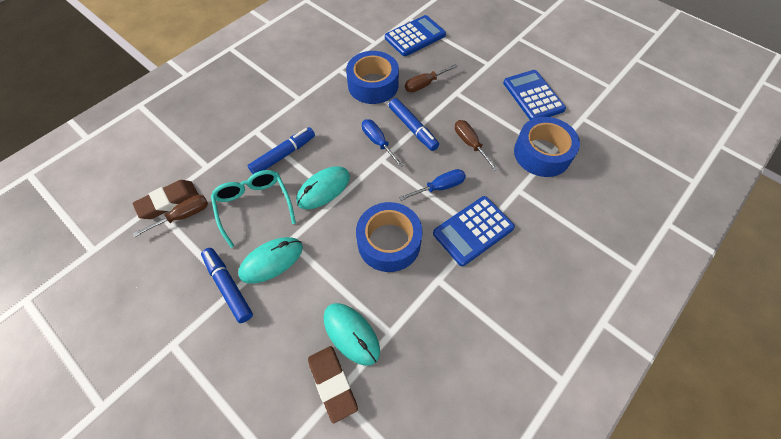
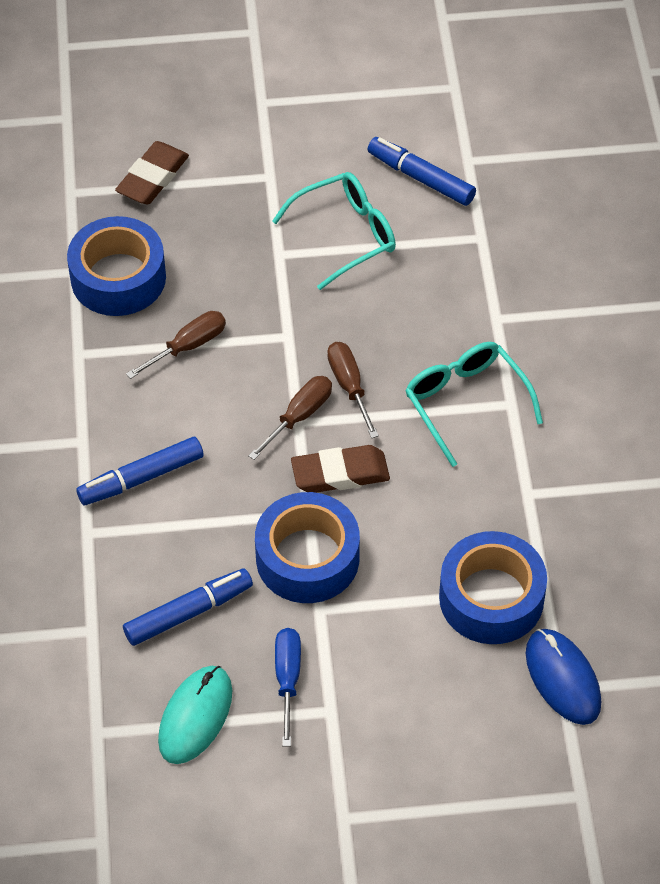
blue calculator: 3 -> 0
blue mouse: 0 -> 1
blue screwdriver: 2 -> 1
turquoise glasses: 1 -> 2
turquoise mouse: 3 -> 1

